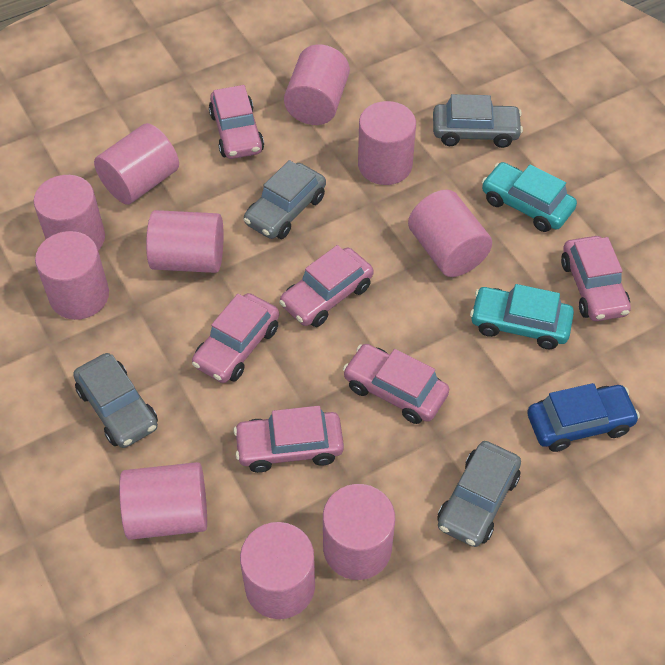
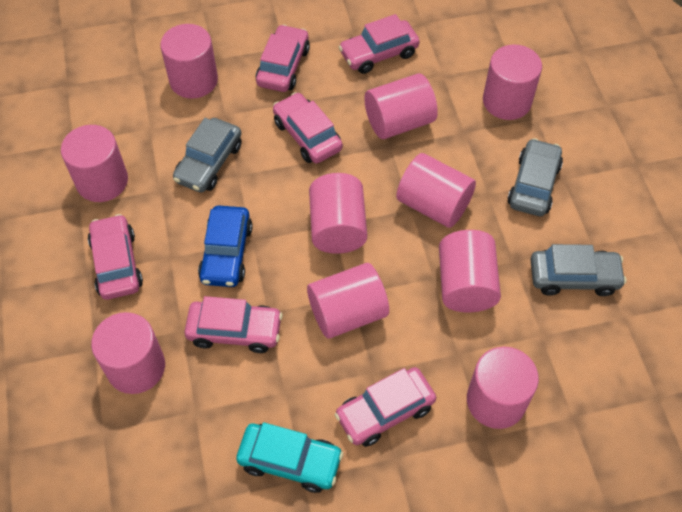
grey car: 4 -> 3
turquoise car: 2 -> 1

